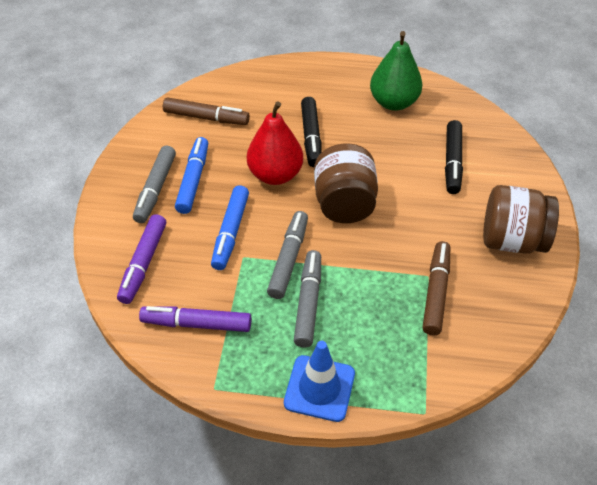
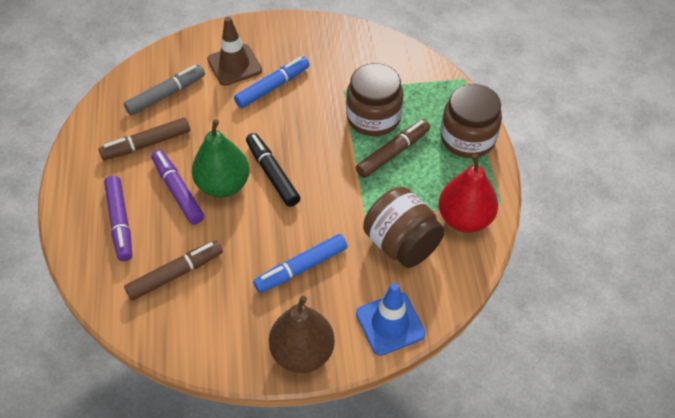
black marker: 2 -> 1
brown jar: 2 -> 3
brown marker: 2 -> 3
brown pear: 0 -> 1
brown traffic cone: 0 -> 1
grey marker: 3 -> 1

